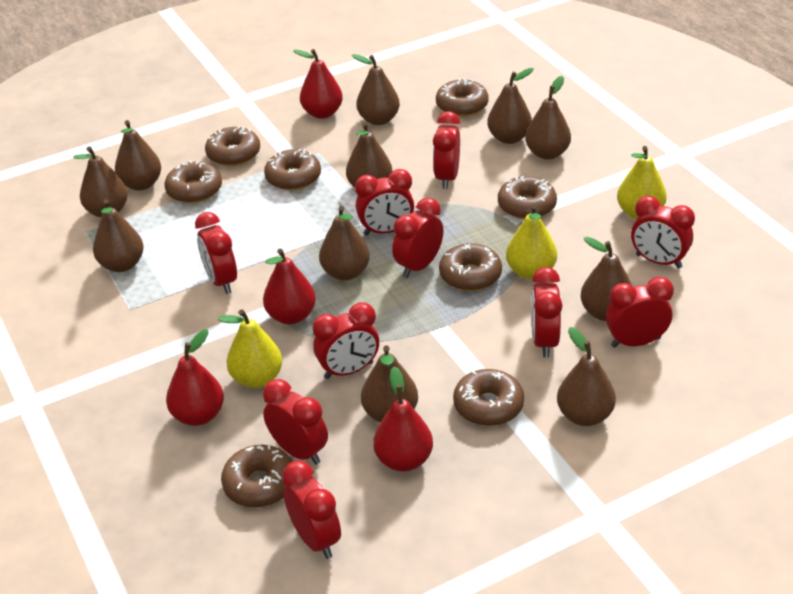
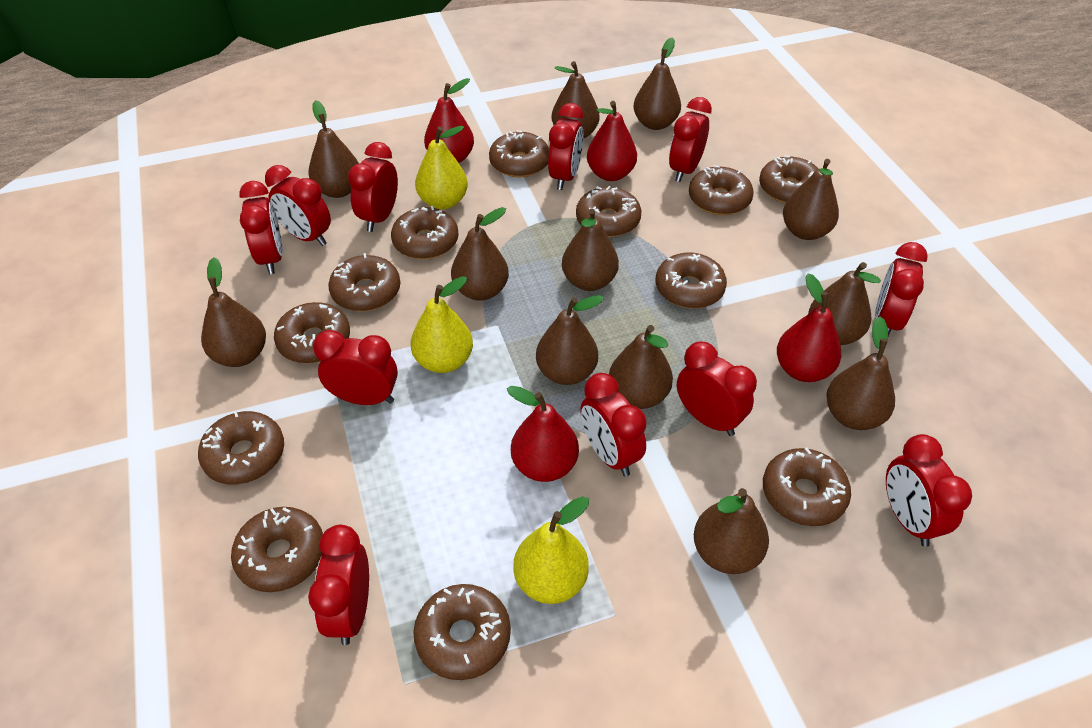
brown donut: 8 -> 12
brown pear: 11 -> 12
red clock: 10 -> 11

